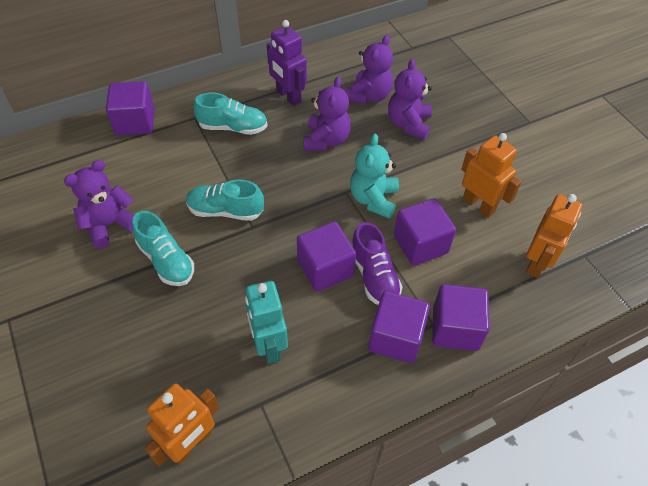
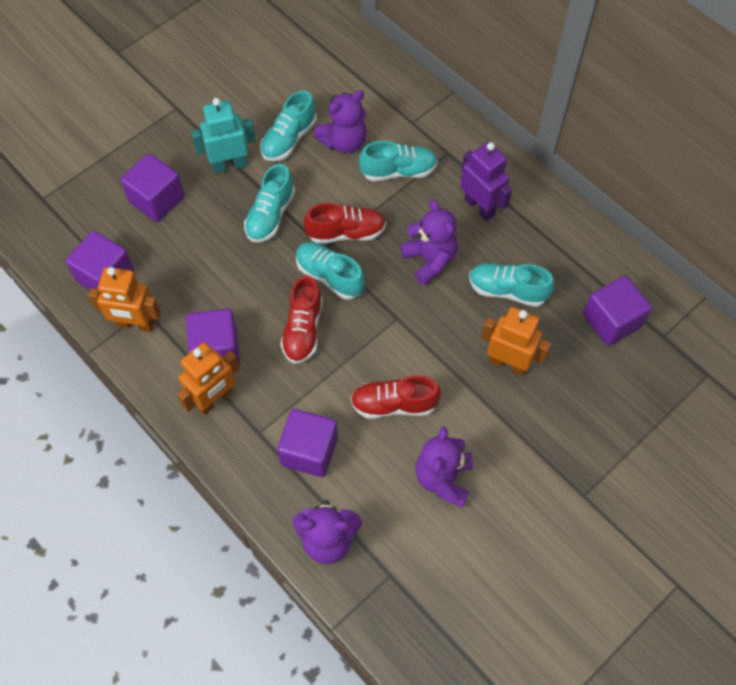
purple shoe: 1 -> 0
red shoe: 0 -> 3
turquoise shoe: 3 -> 5
turquoise teddy bear: 1 -> 0

